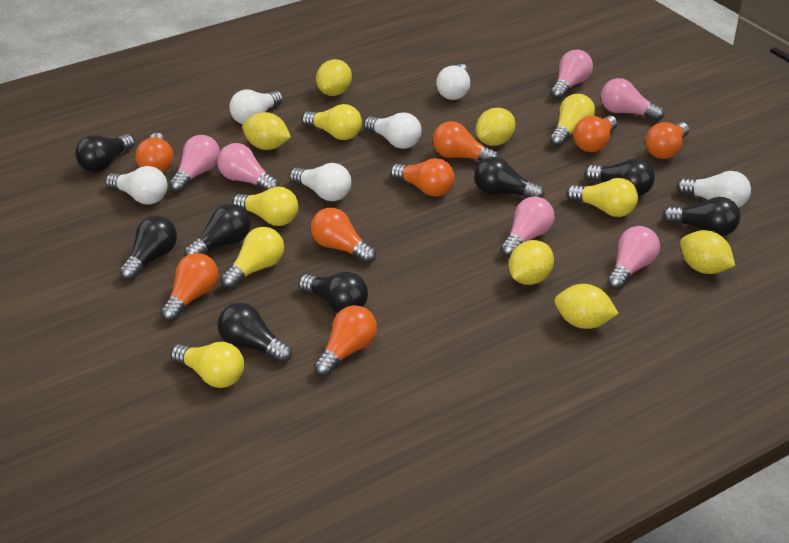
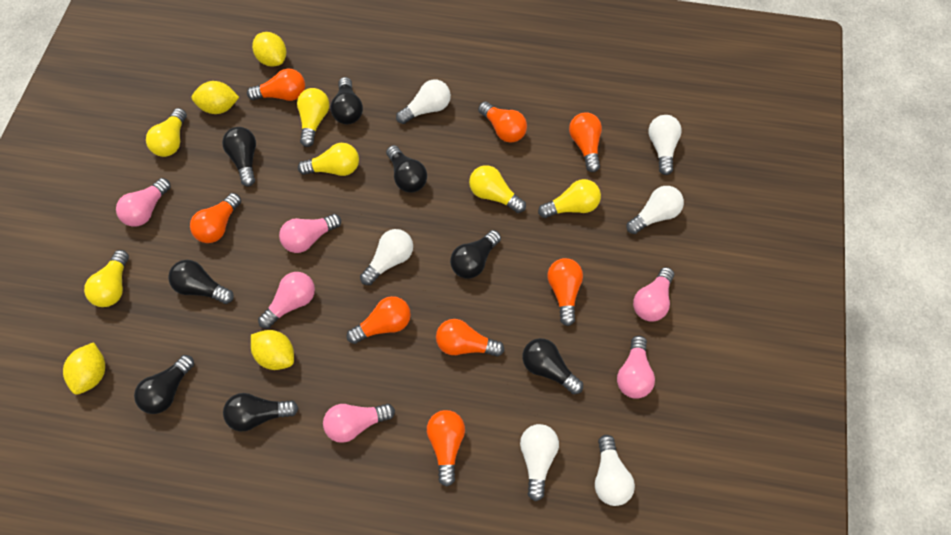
yellow lemon: 6 -> 4

